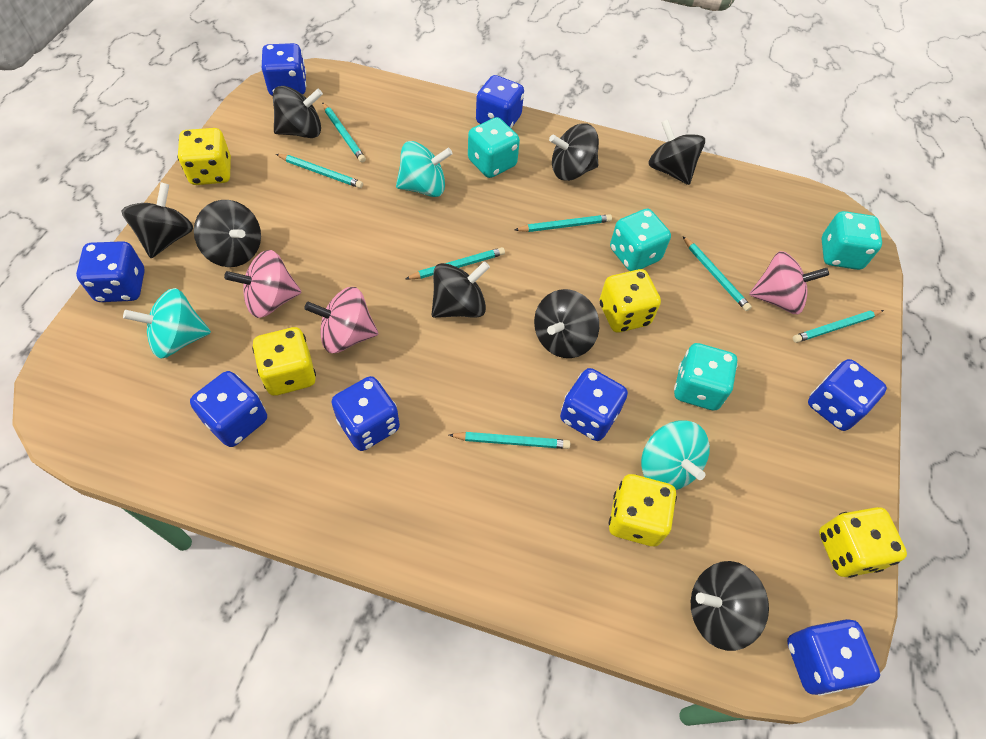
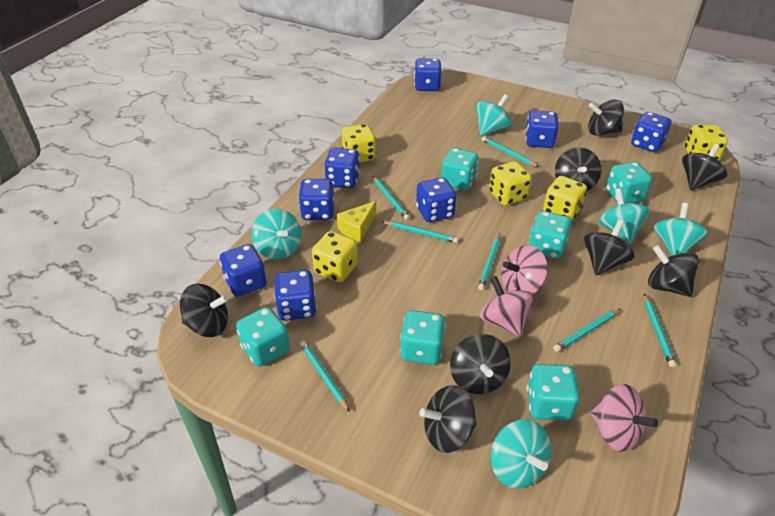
turquoise dice: 4 -> 6
turquoise spinning top: 3 -> 5
yellow cheese: 0 -> 1

